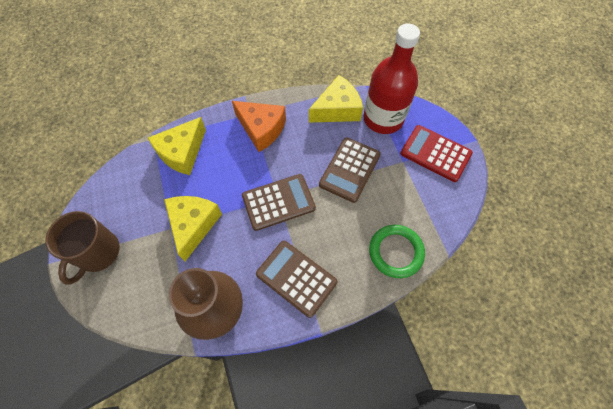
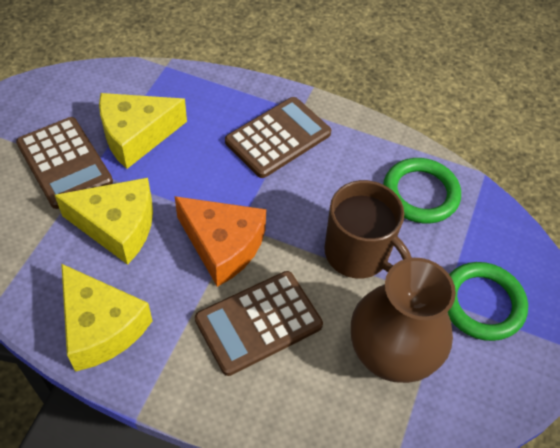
green ring: 1 -> 2
red bottle: 1 -> 0
red calculator: 1 -> 0

